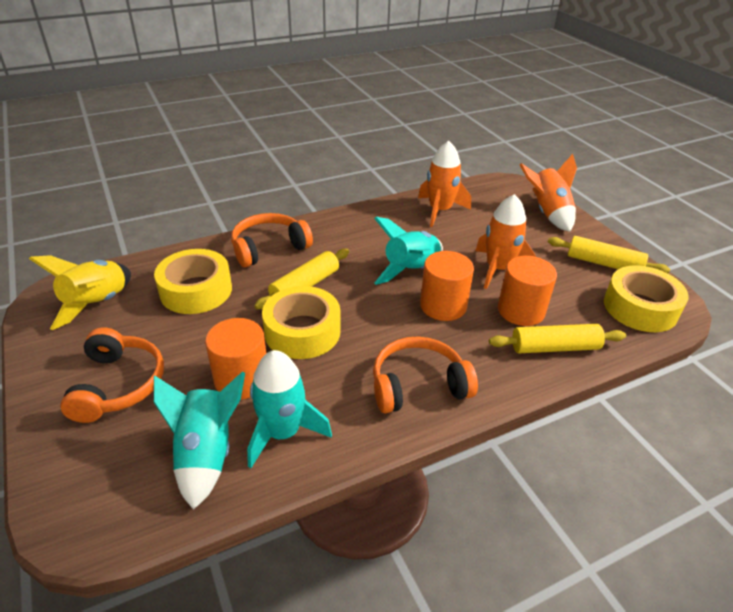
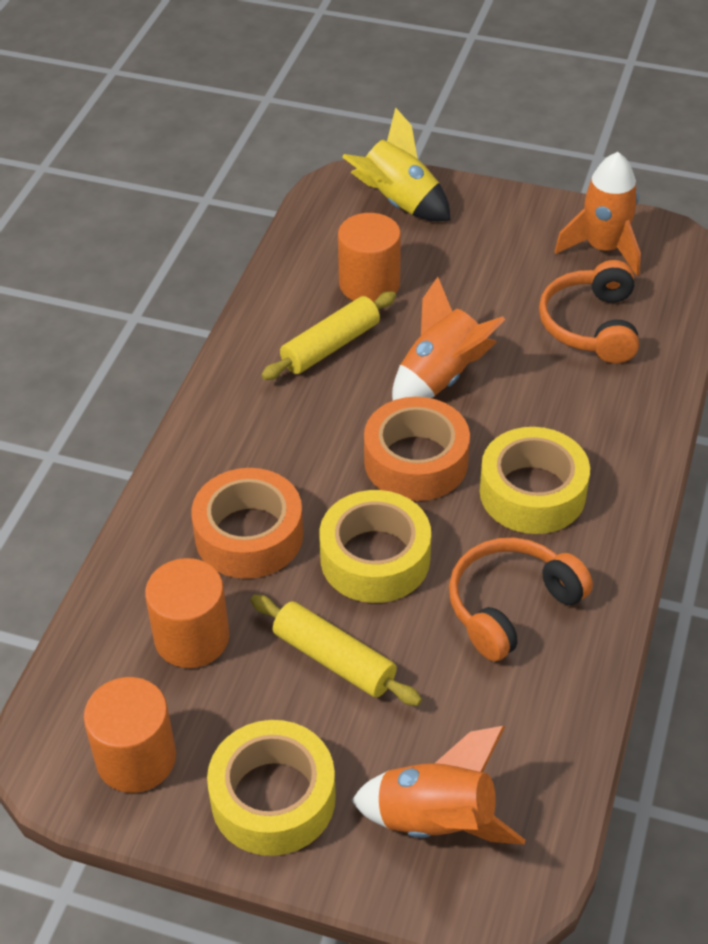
orange headphones: 3 -> 2
orange tape: 0 -> 2
turquoise rocket: 3 -> 0
yellow rolling pin: 3 -> 2

